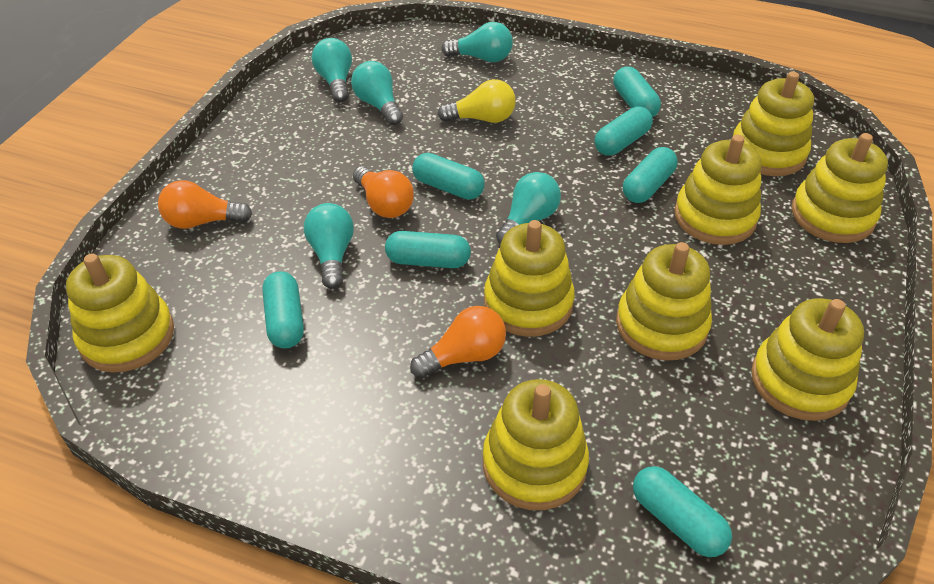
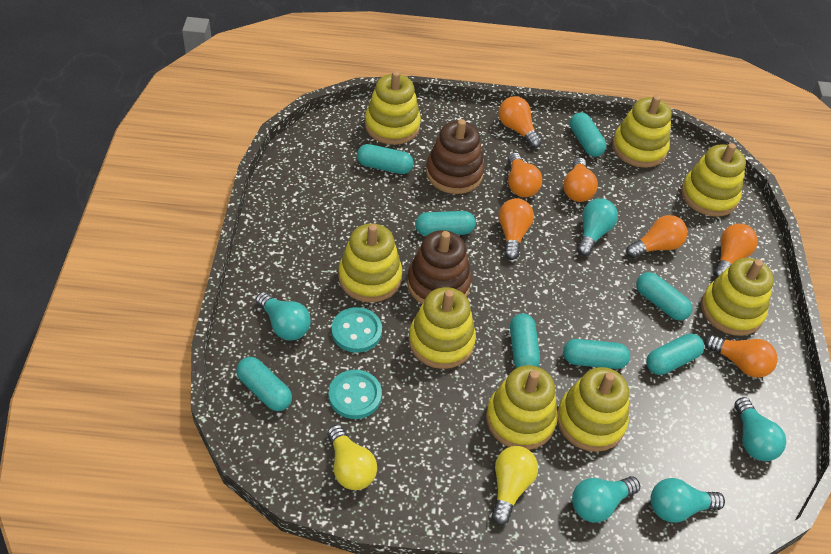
brown stacking toy: 0 -> 2
orange light bulb: 3 -> 7
turquoise button: 0 -> 2
turquoise capsule: 7 -> 8
yellow light bulb: 1 -> 2

